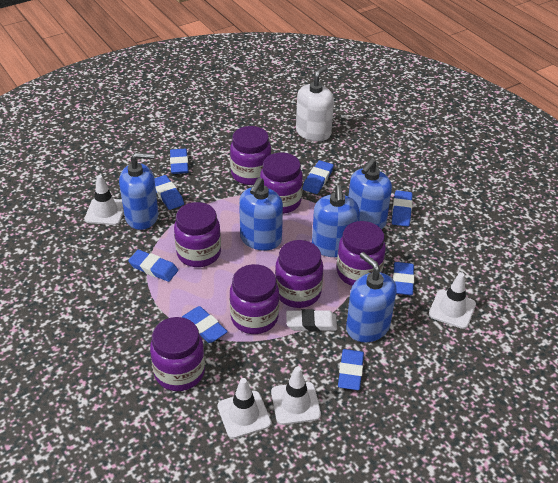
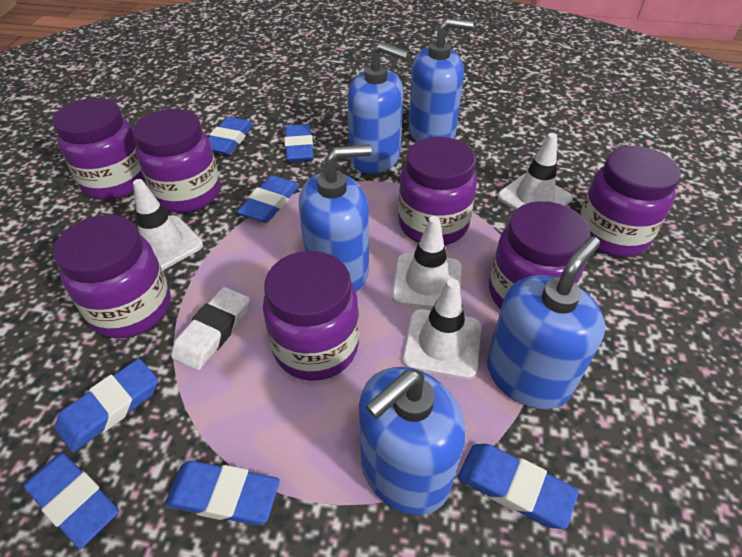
blue eraser: 8 -> 7
white soap dispenser: 1 -> 0

